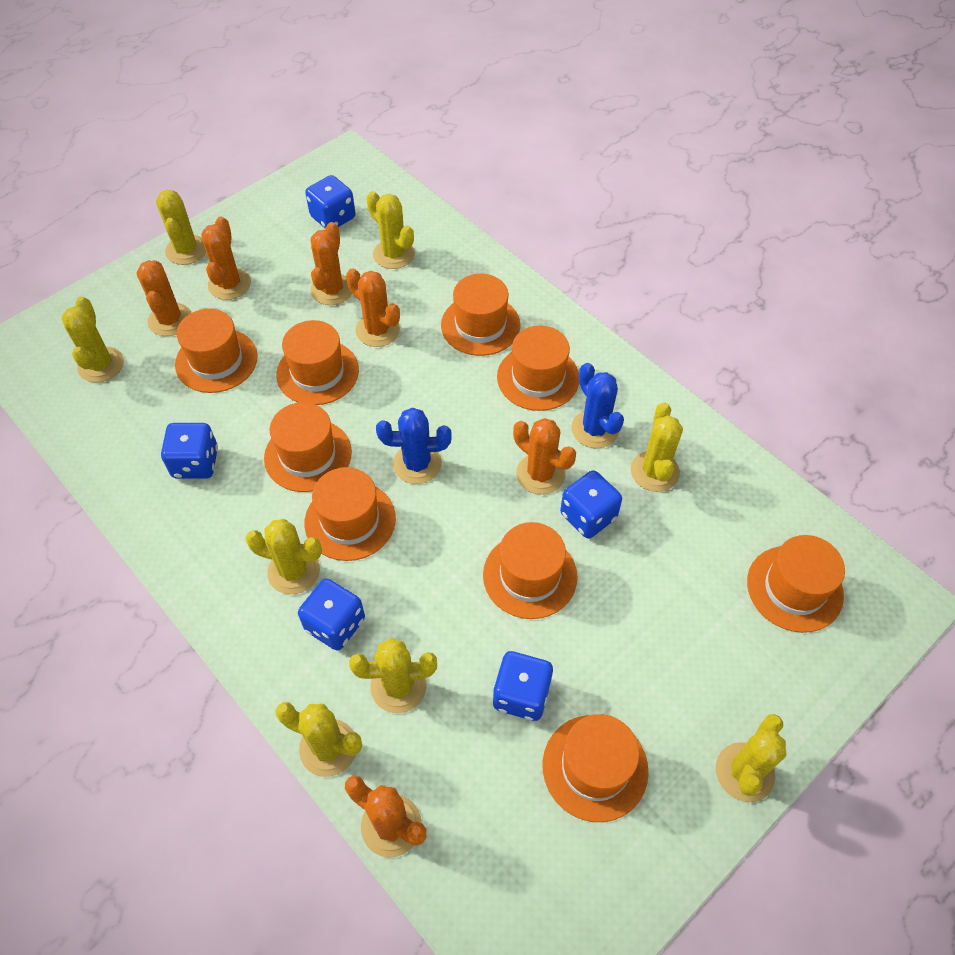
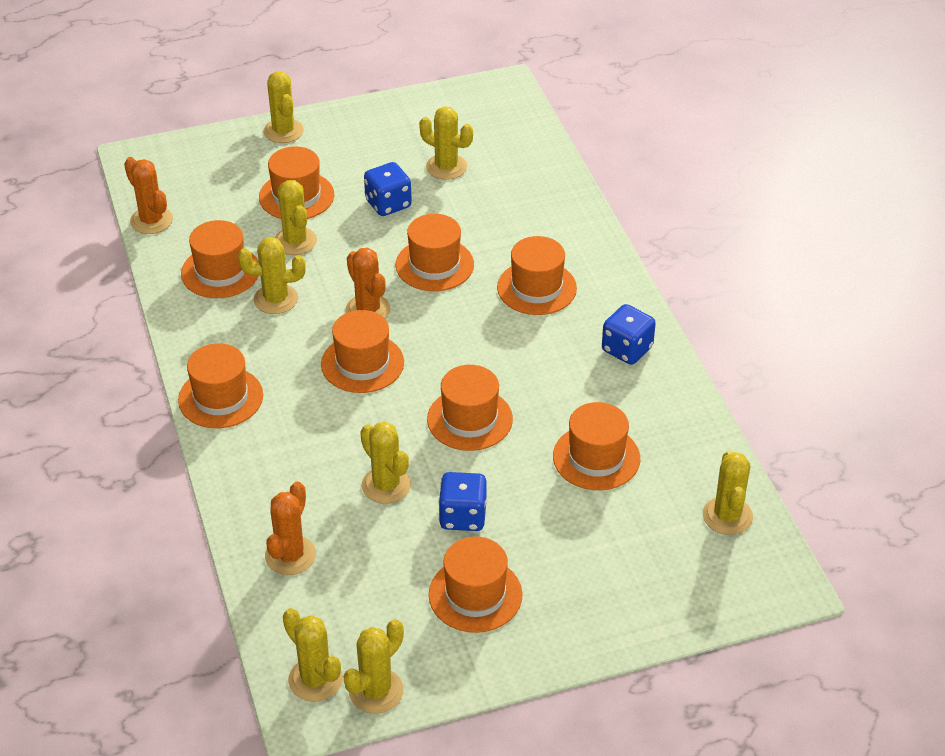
blue cactus: 2 -> 0
blue dice: 5 -> 3
orange cactus: 6 -> 3

